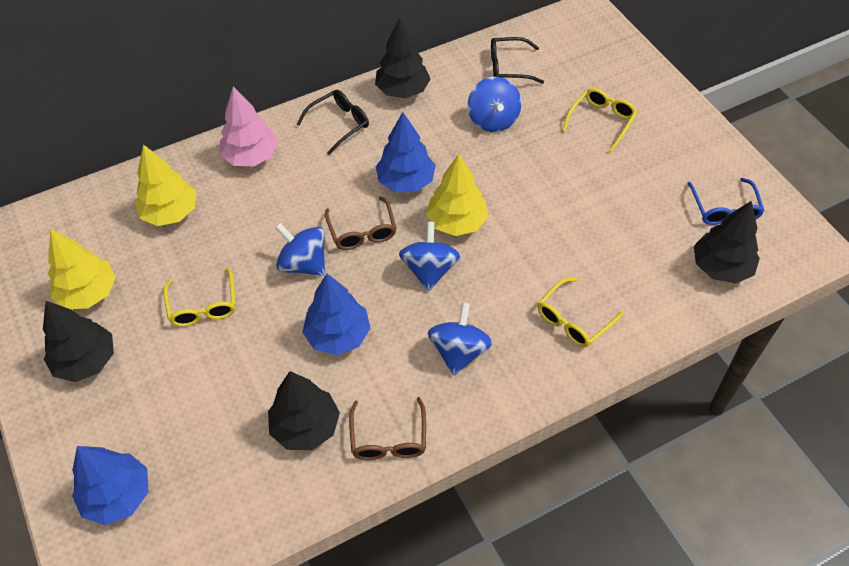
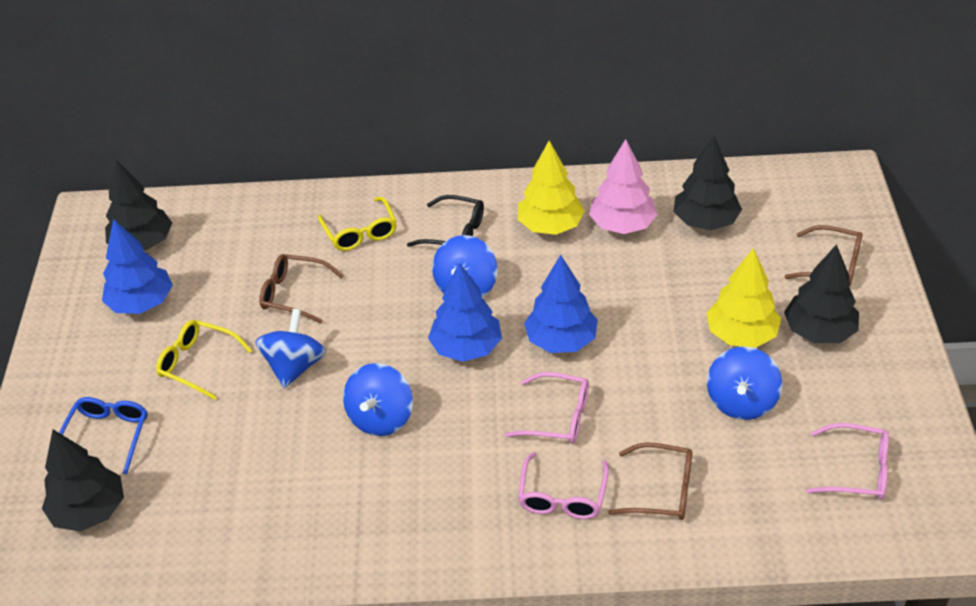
black glasses: 2 -> 1
brown glasses: 2 -> 3
pink glasses: 0 -> 3
yellow glasses: 3 -> 2
yellow tree: 3 -> 2

